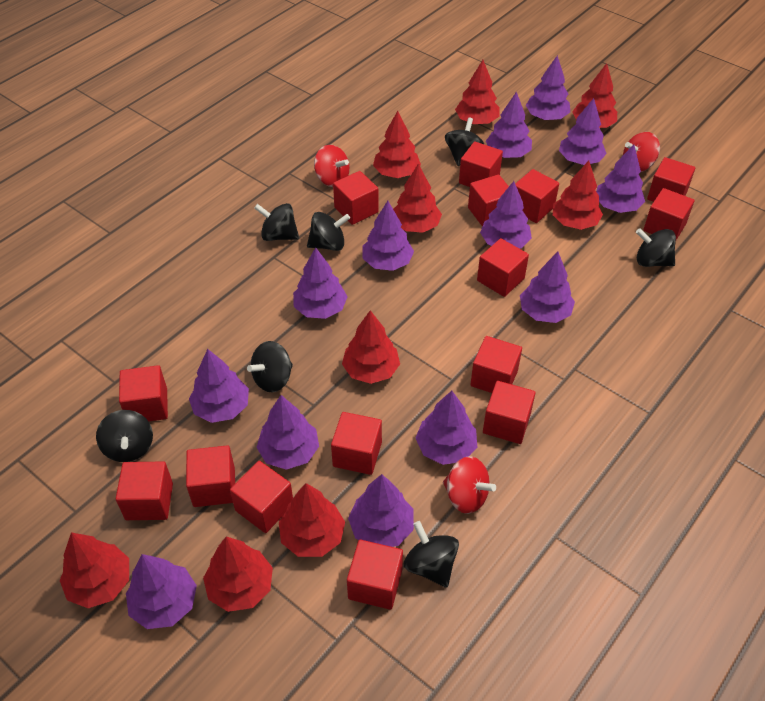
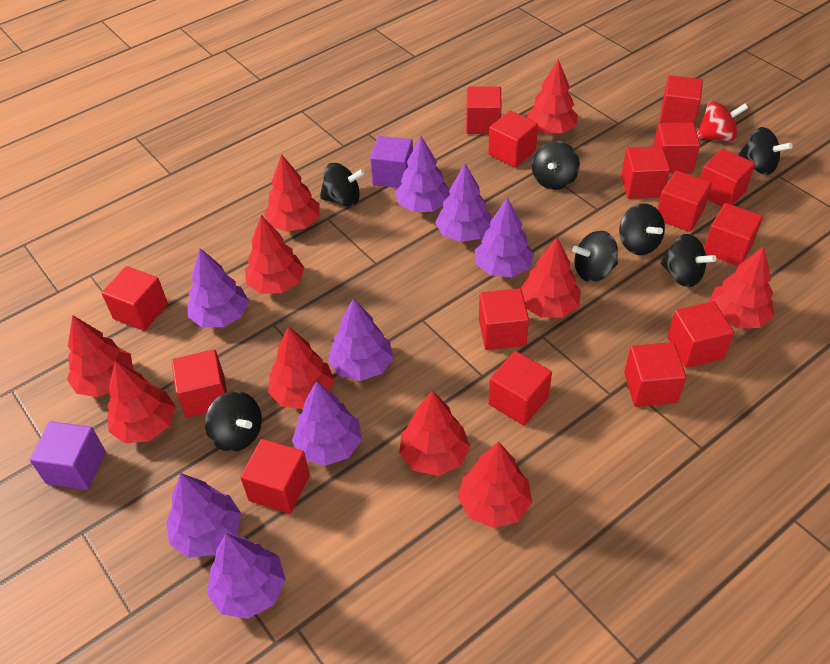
purple cube: 0 -> 2
purple tree: 13 -> 8
red spinning top: 3 -> 1
red tree: 9 -> 10

